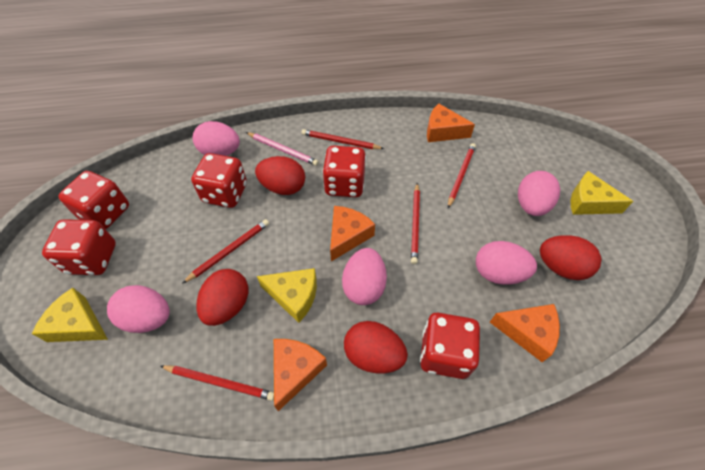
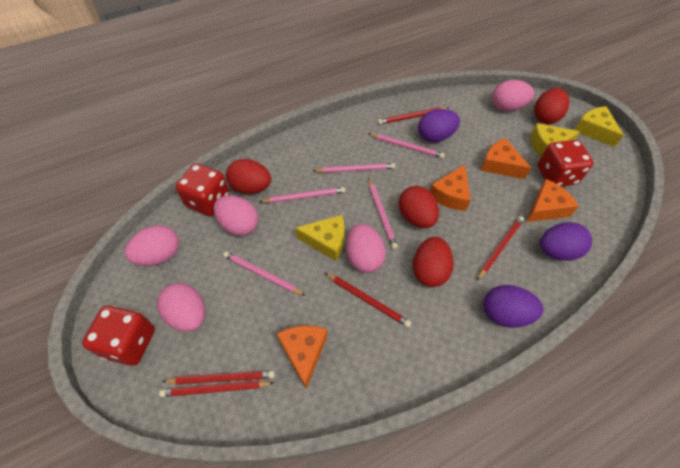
pink pencil: 1 -> 5
purple egg: 0 -> 3
red dice: 5 -> 3

